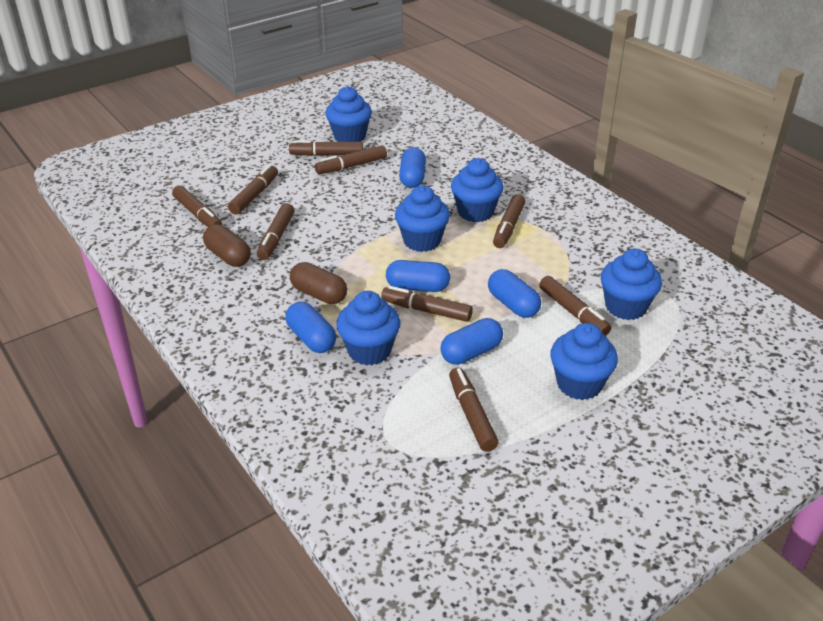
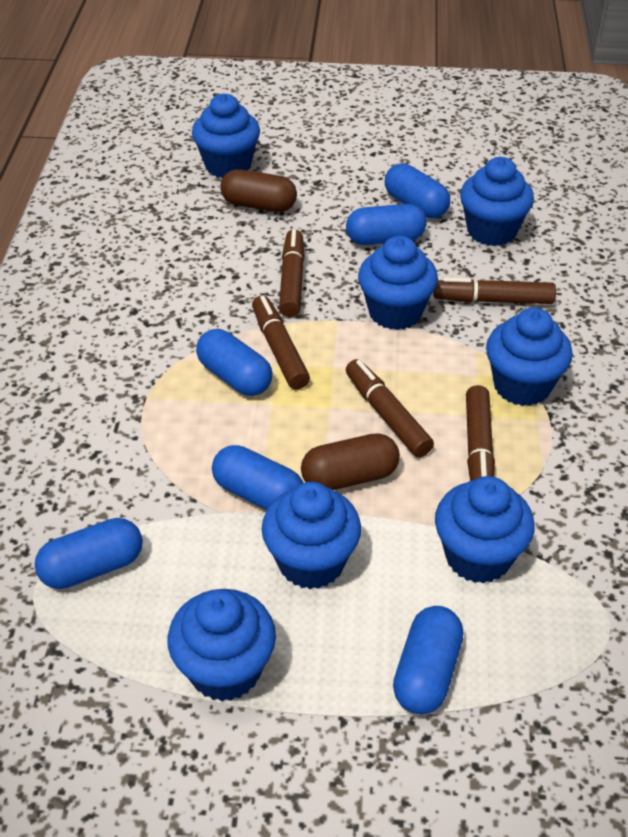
blue capsule: 5 -> 6
blue cupcake: 6 -> 7
brown marker: 9 -> 5

